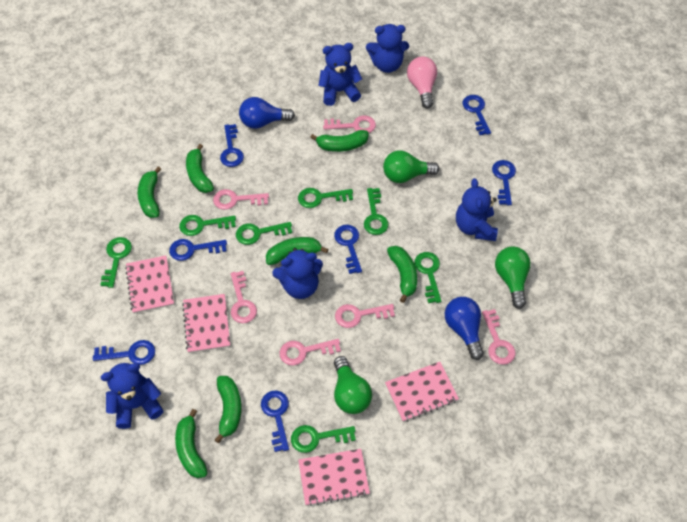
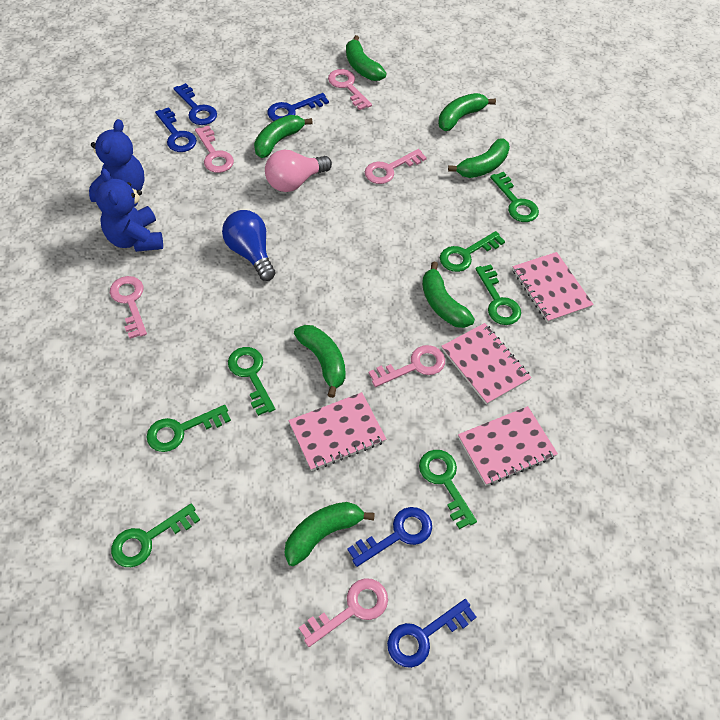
blue key: 7 -> 5
blue light bulb: 2 -> 1
blue teddy bear: 5 -> 2
green light bulb: 3 -> 0

